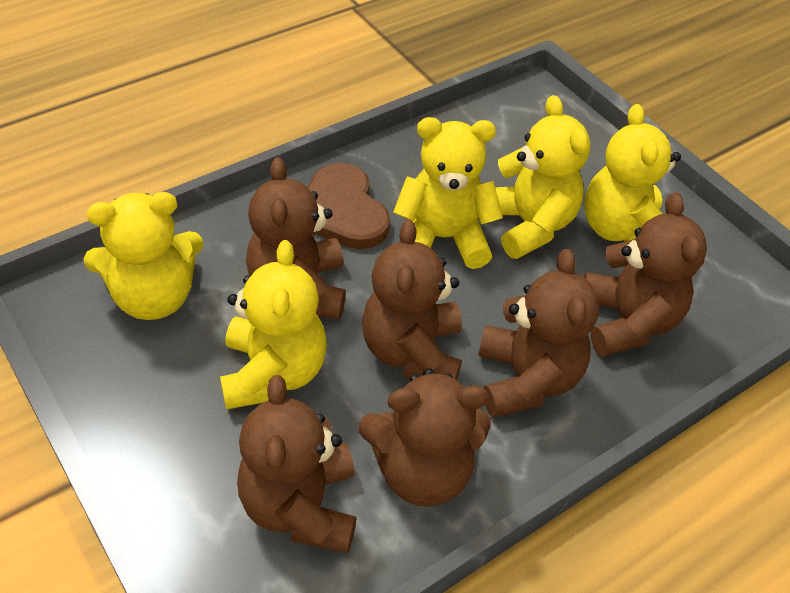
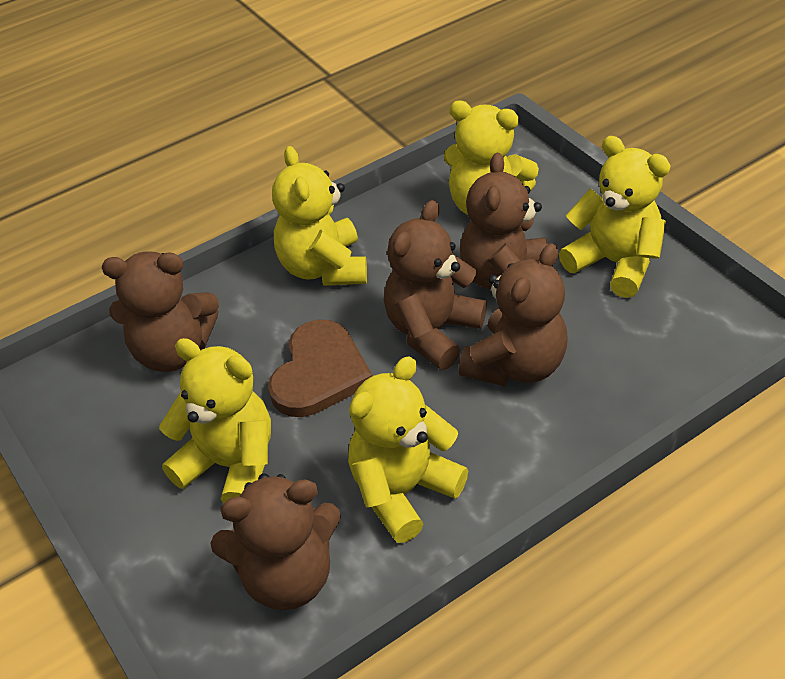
brown teddy bear: 6 -> 5

